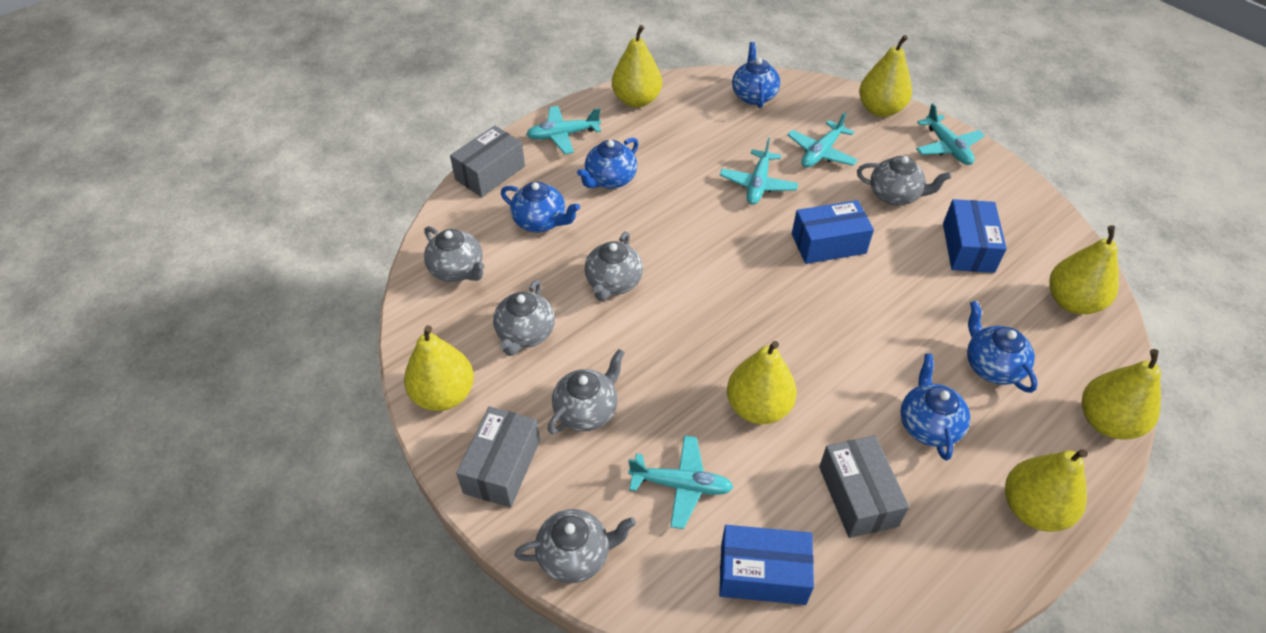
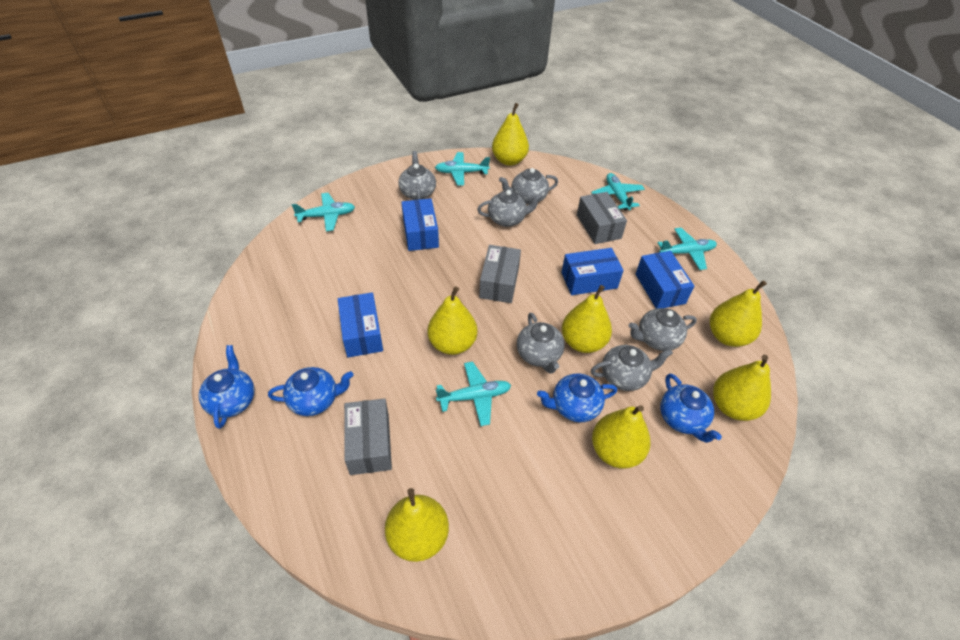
blue box: 3 -> 4
blue teapot: 5 -> 4

